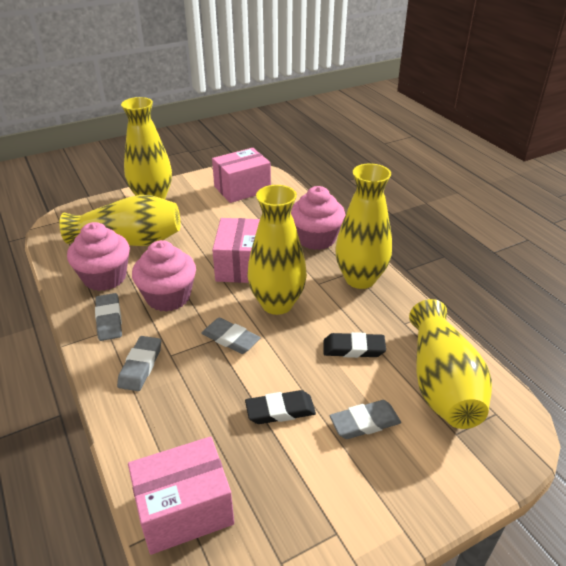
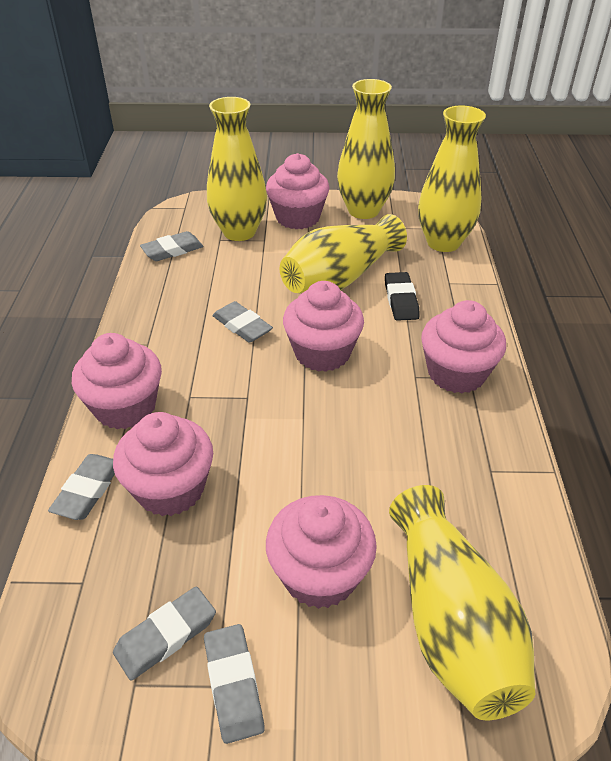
black eraser: 2 -> 1
grey eraser: 4 -> 5
pink box: 3 -> 0
pink cupcake: 3 -> 6

